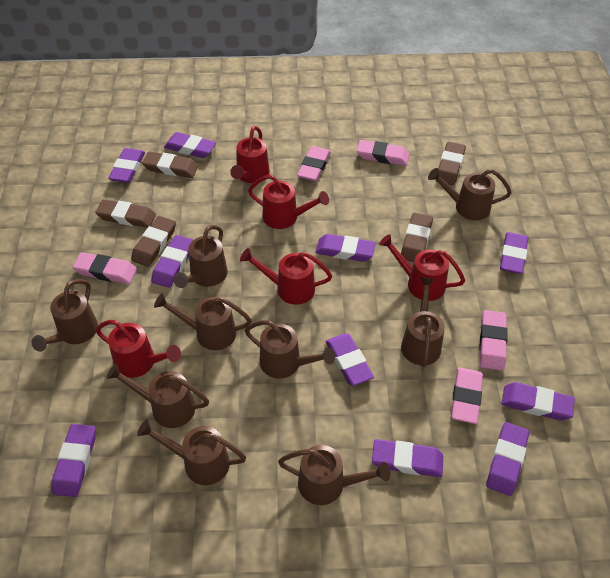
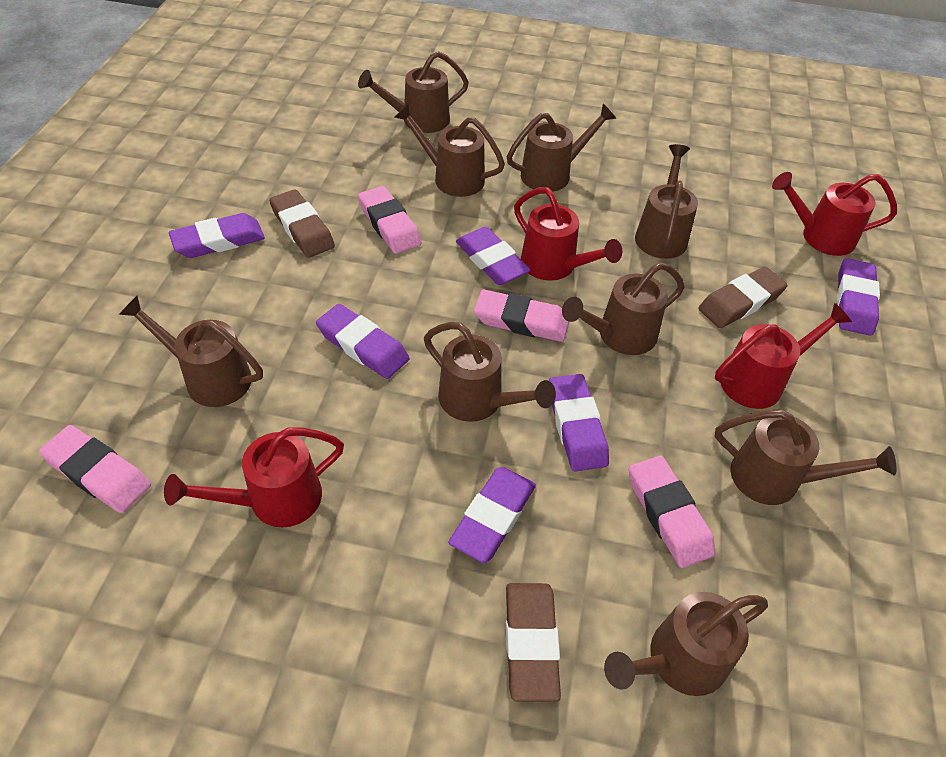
brown eraser: 5 -> 3
pink eraser: 5 -> 4
purple eraser: 10 -> 6
red watering can: 5 -> 4

